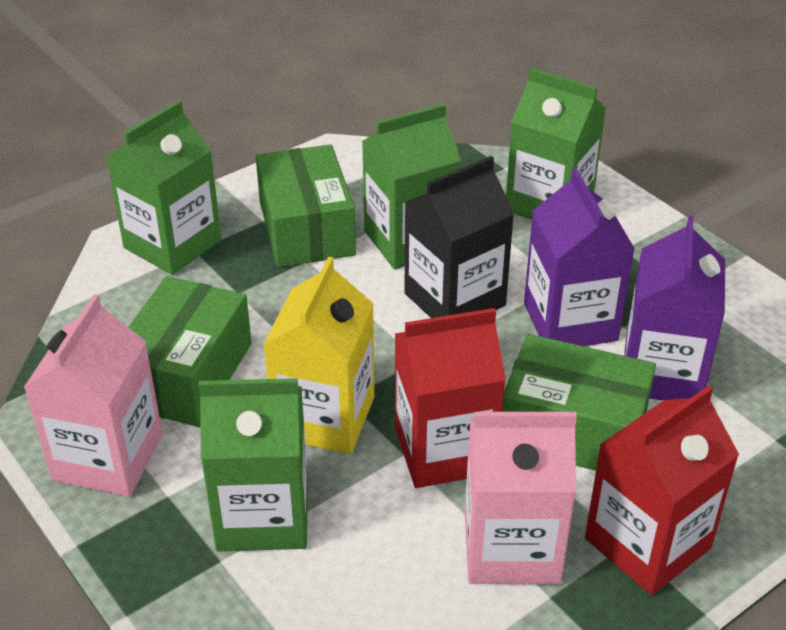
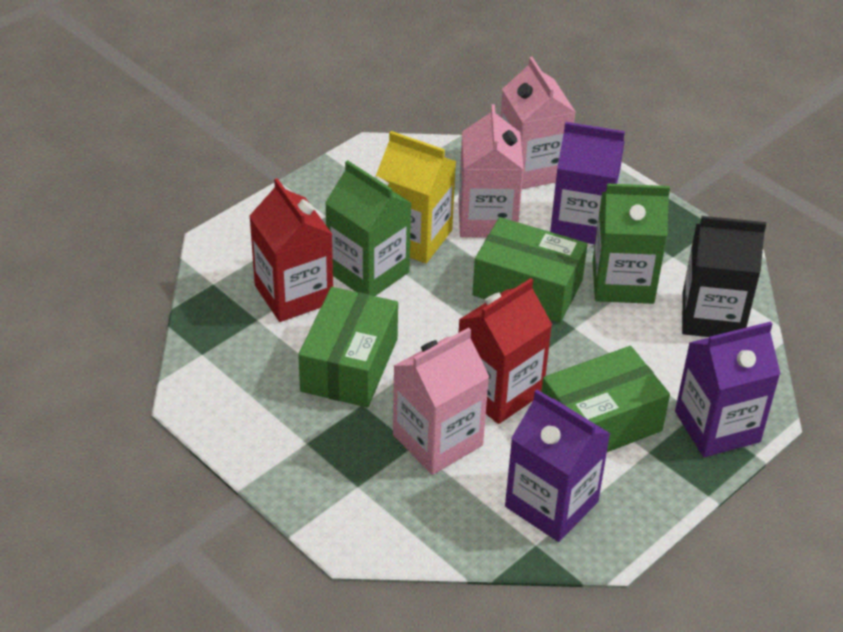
green carton: 4 -> 2
pink carton: 2 -> 3
purple carton: 2 -> 3

